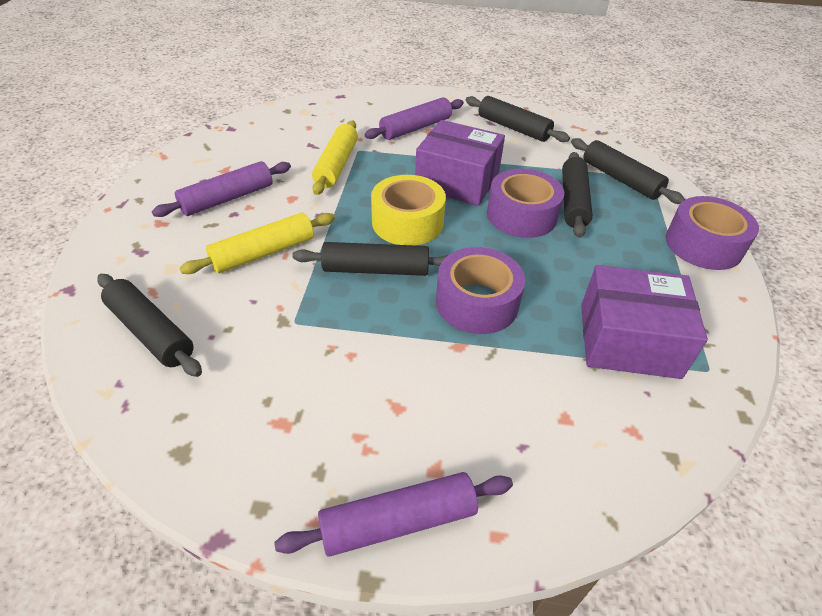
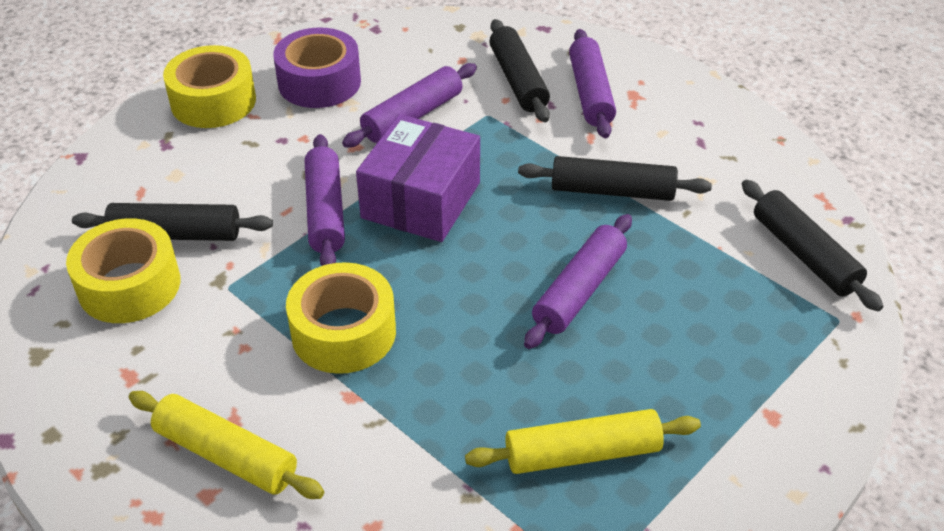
black rolling pin: 5 -> 4
purple box: 2 -> 1
purple rolling pin: 3 -> 4
purple tape: 3 -> 1
yellow tape: 1 -> 3

